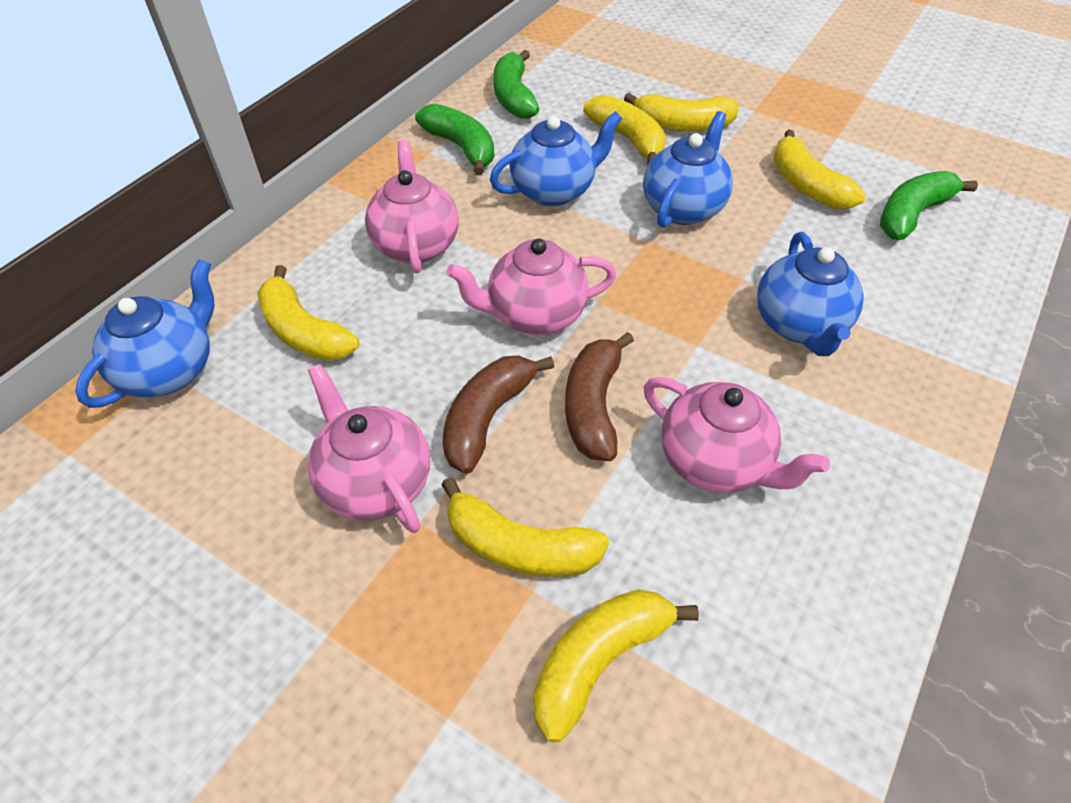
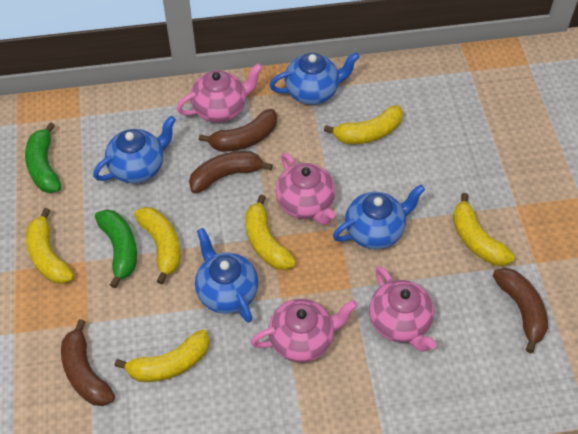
brown banana: 2 -> 4
green banana: 3 -> 2

